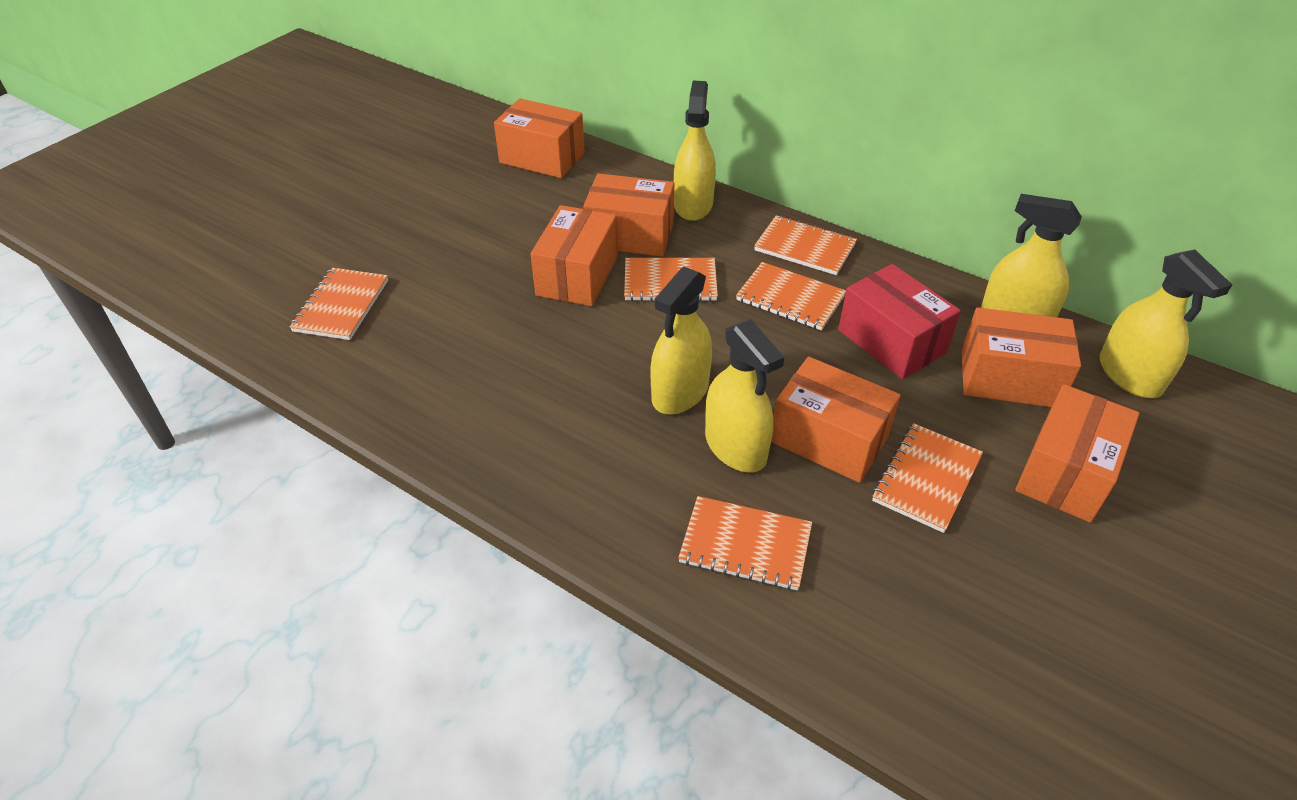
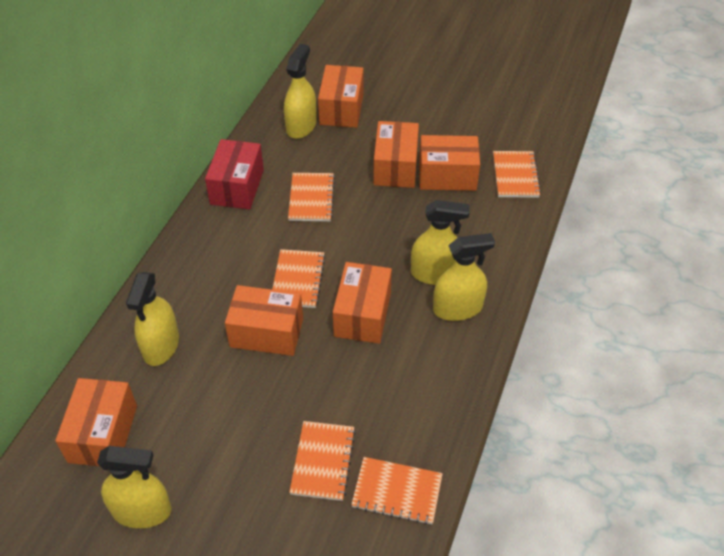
orange notebook: 6 -> 5

